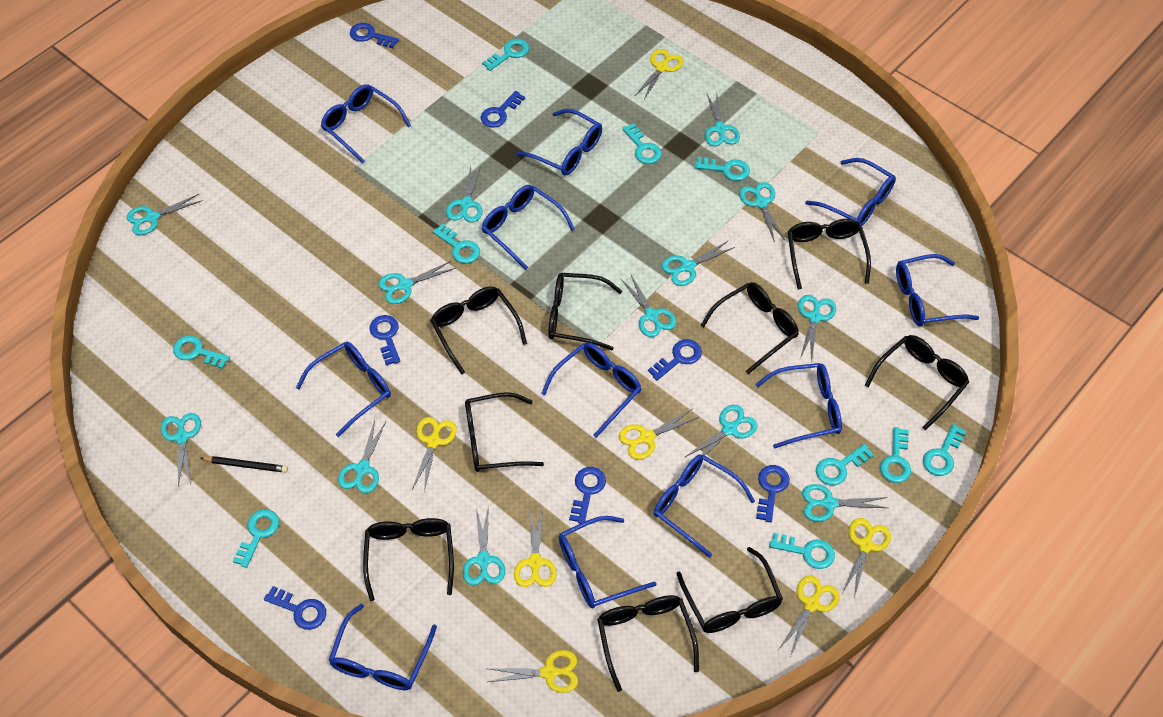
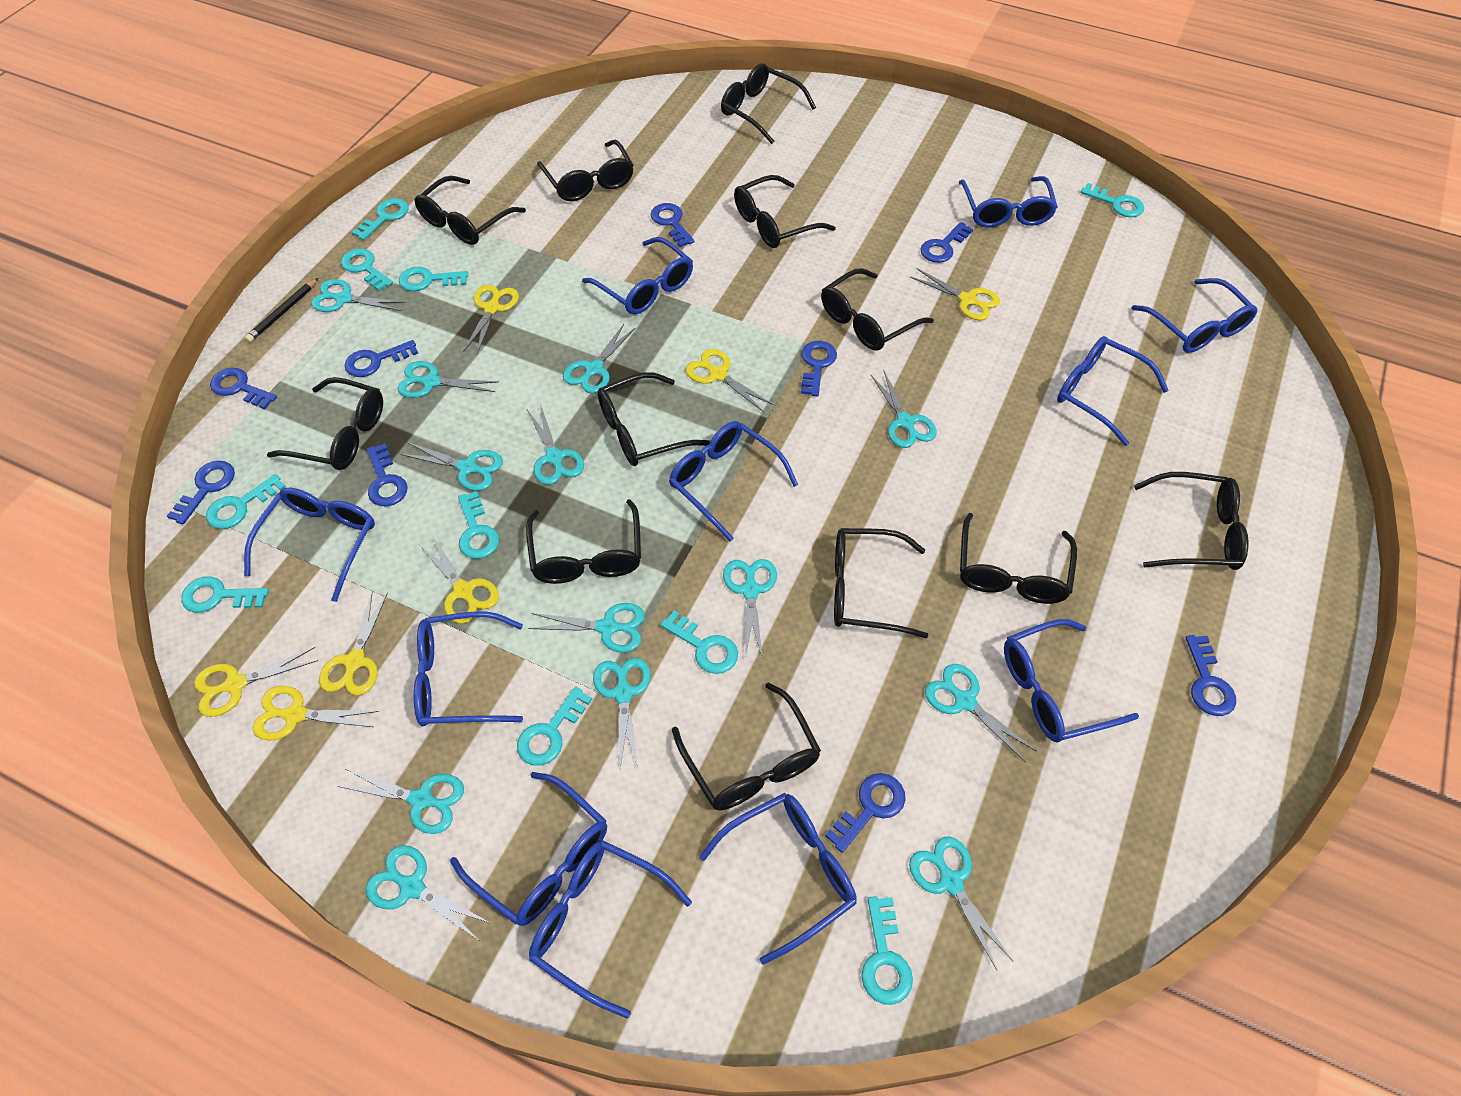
black glasses: 9 -> 12
blue key: 7 -> 9

